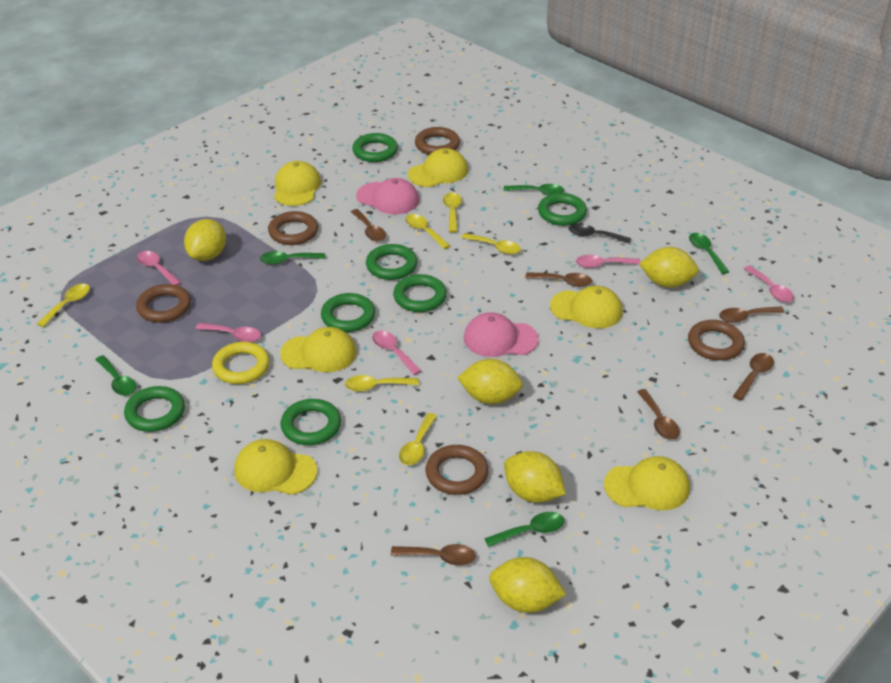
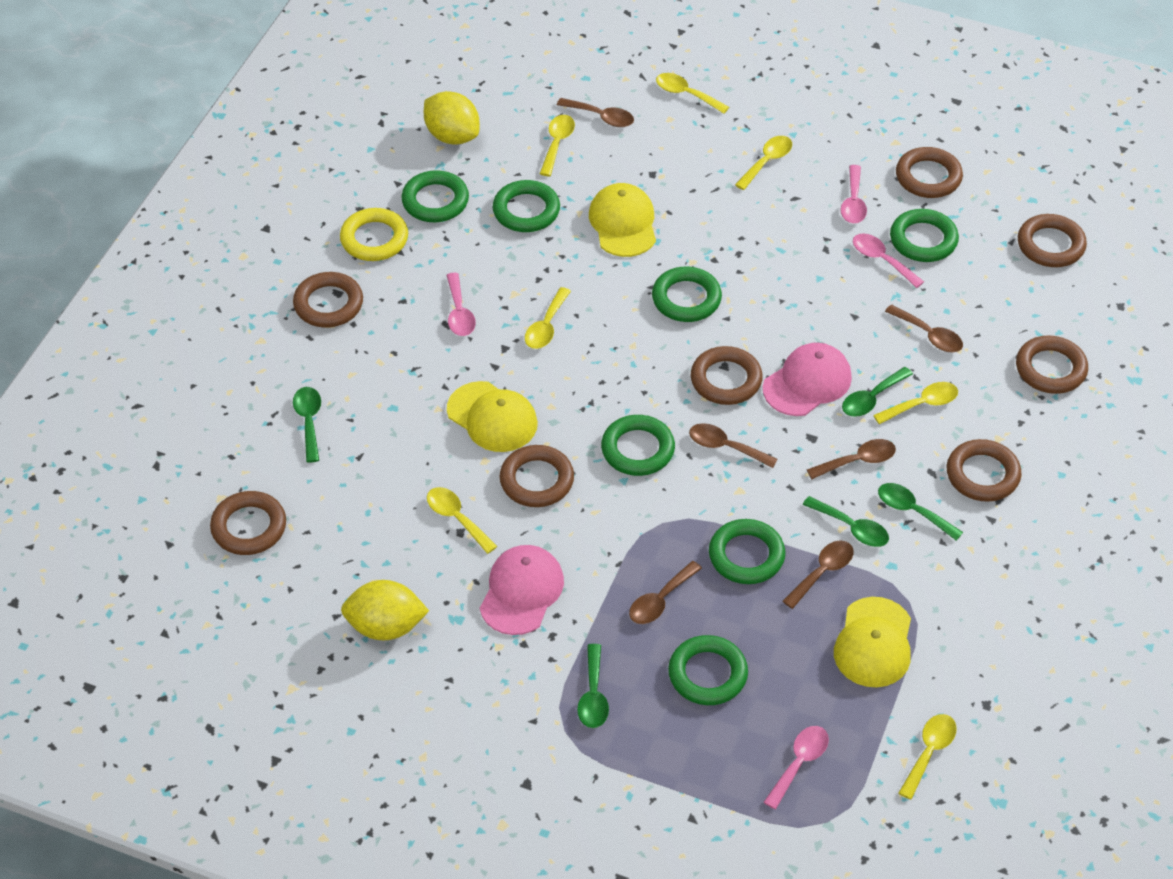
black spoon: 1 -> 0
brown ring: 5 -> 8
pink spoon: 5 -> 4
yellow cap: 6 -> 3
yellow lemon: 5 -> 2
yellow spoon: 6 -> 7

